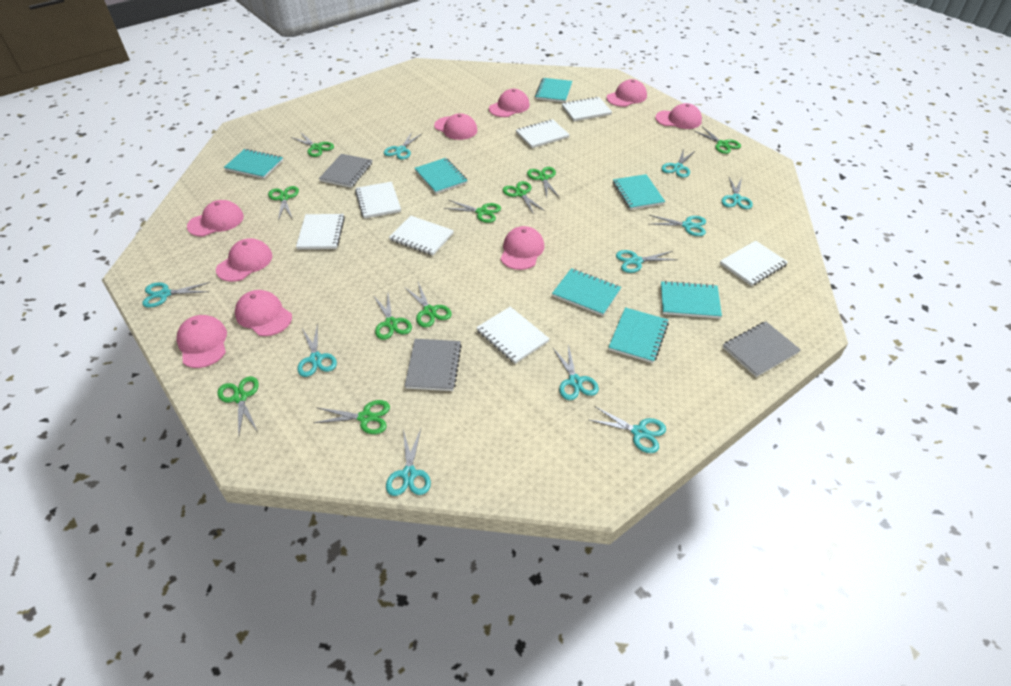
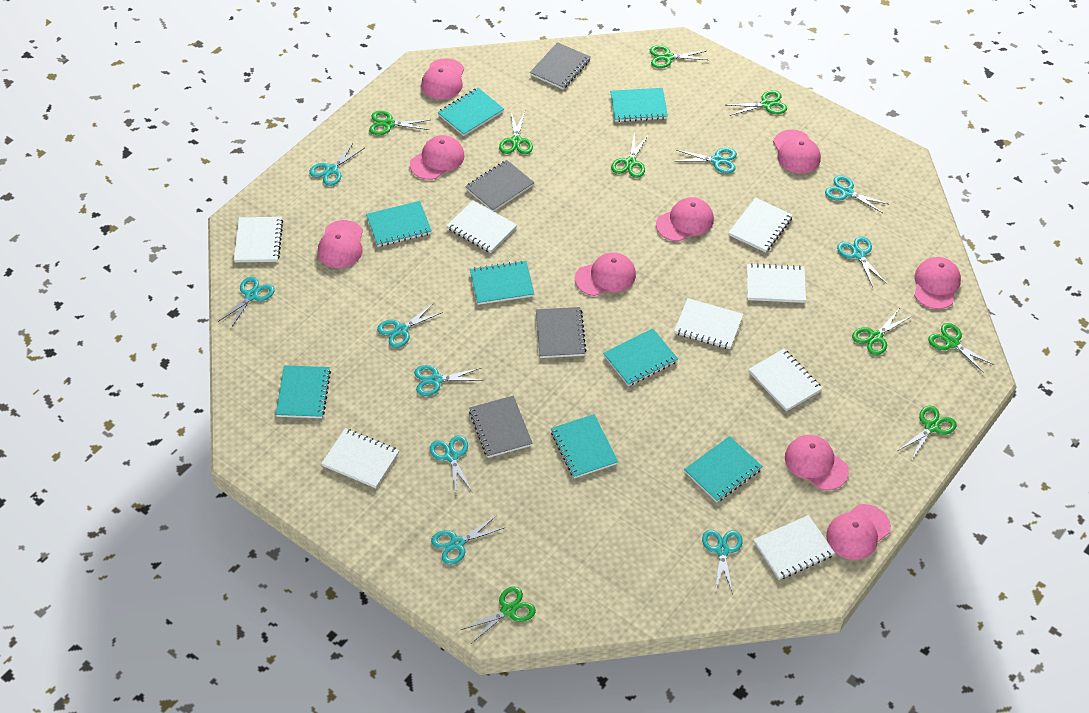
green scissors: 10 -> 9
grey notebook: 3 -> 4
turquoise notebook: 7 -> 8
white notebook: 7 -> 8

